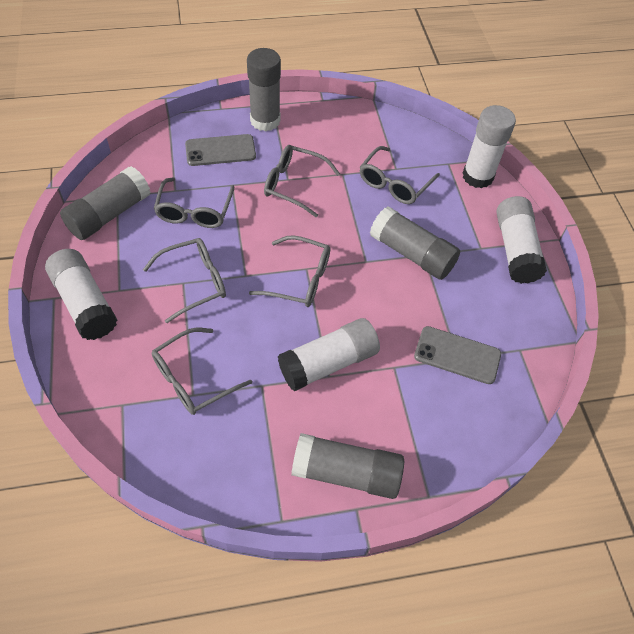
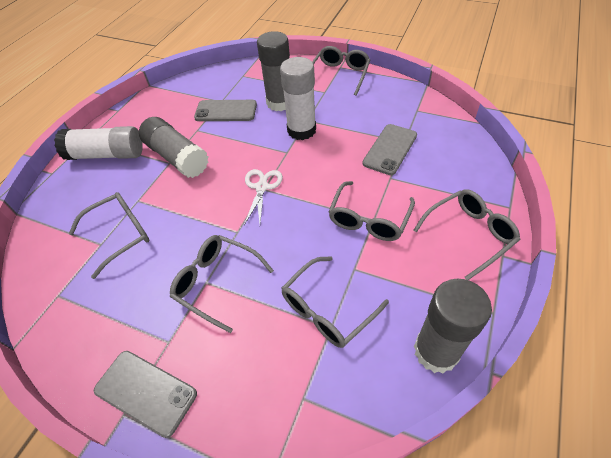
grey glue stick: 4 -> 3
grey phone: 2 -> 3
white glue stick: 4 -> 2
white scissors: 0 -> 1

